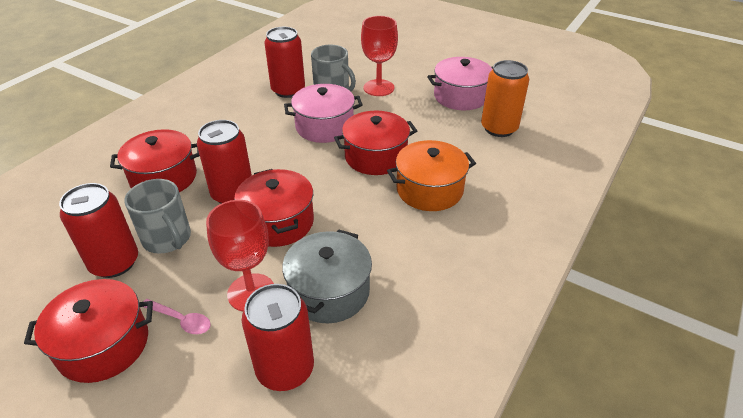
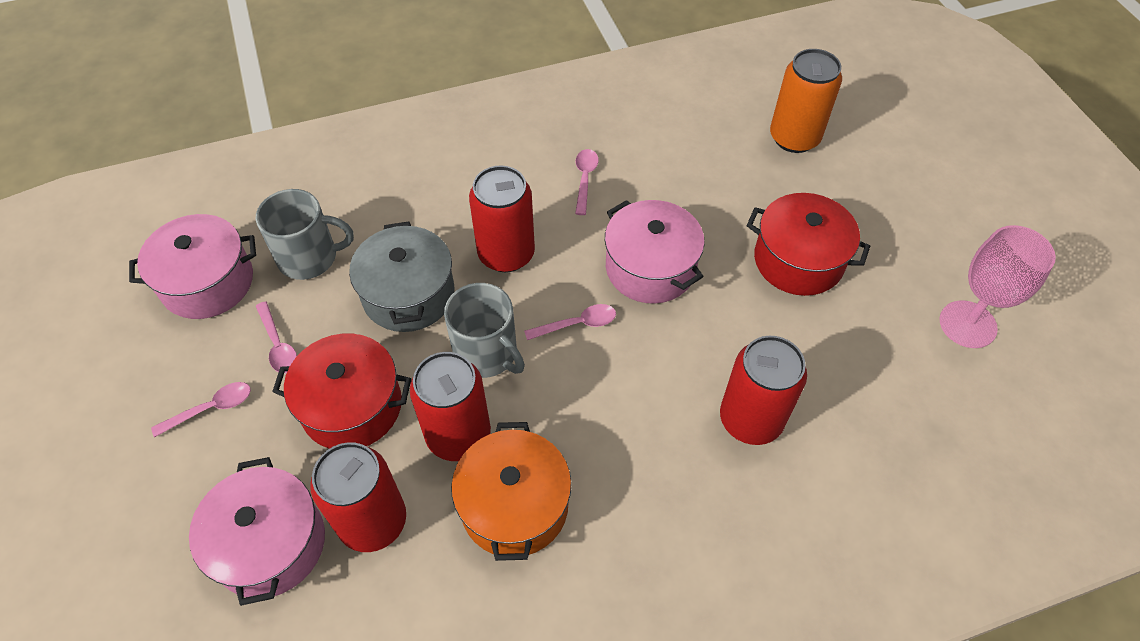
pink goblet: 0 -> 1
pink pot: 2 -> 3
pink spoon: 1 -> 4
red goblet: 2 -> 0
red pot: 4 -> 2

